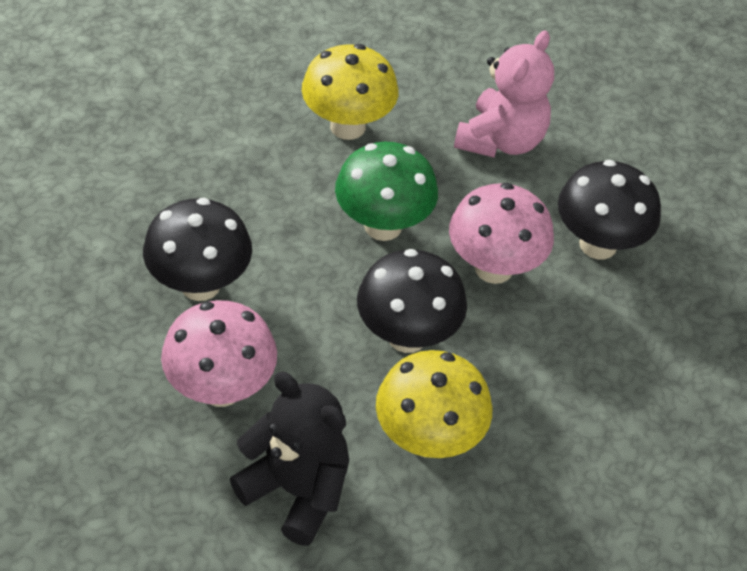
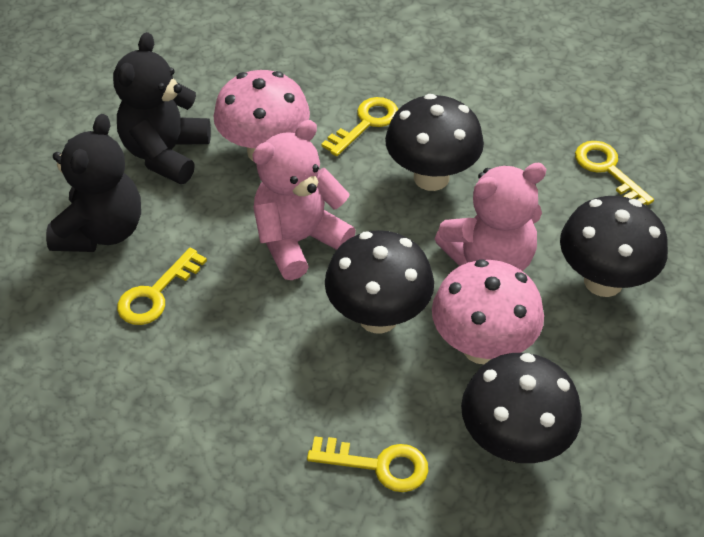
black mushroom: 3 -> 4
black teddy bear: 1 -> 2
green mushroom: 1 -> 0
pink teddy bear: 1 -> 2
yellow key: 0 -> 4
yellow mushroom: 2 -> 0

